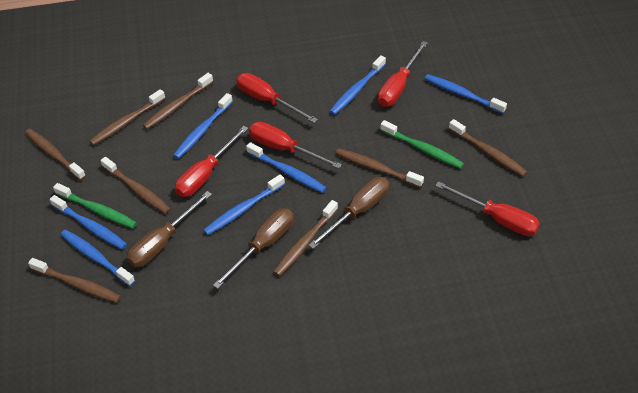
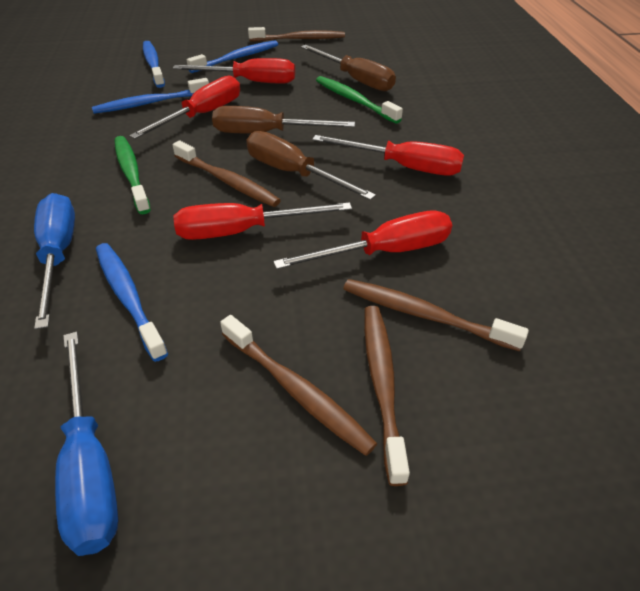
blue screwdriver: 0 -> 2
blue toothbrush: 7 -> 4
brown toothbrush: 8 -> 5

